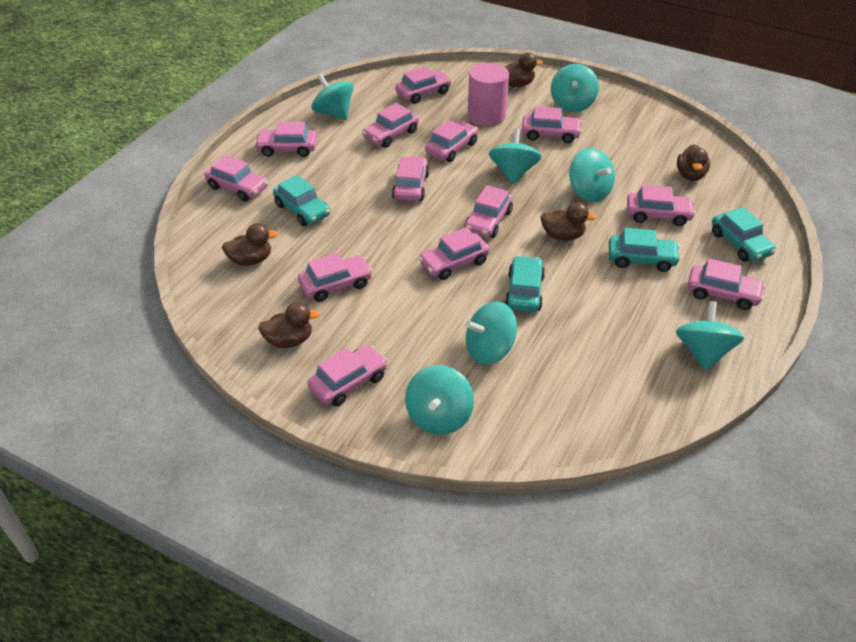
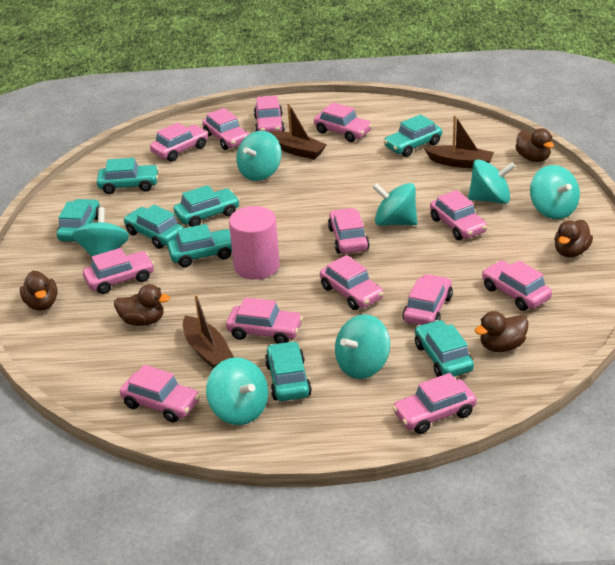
brown boat: 0 -> 3
turquoise car: 4 -> 8

